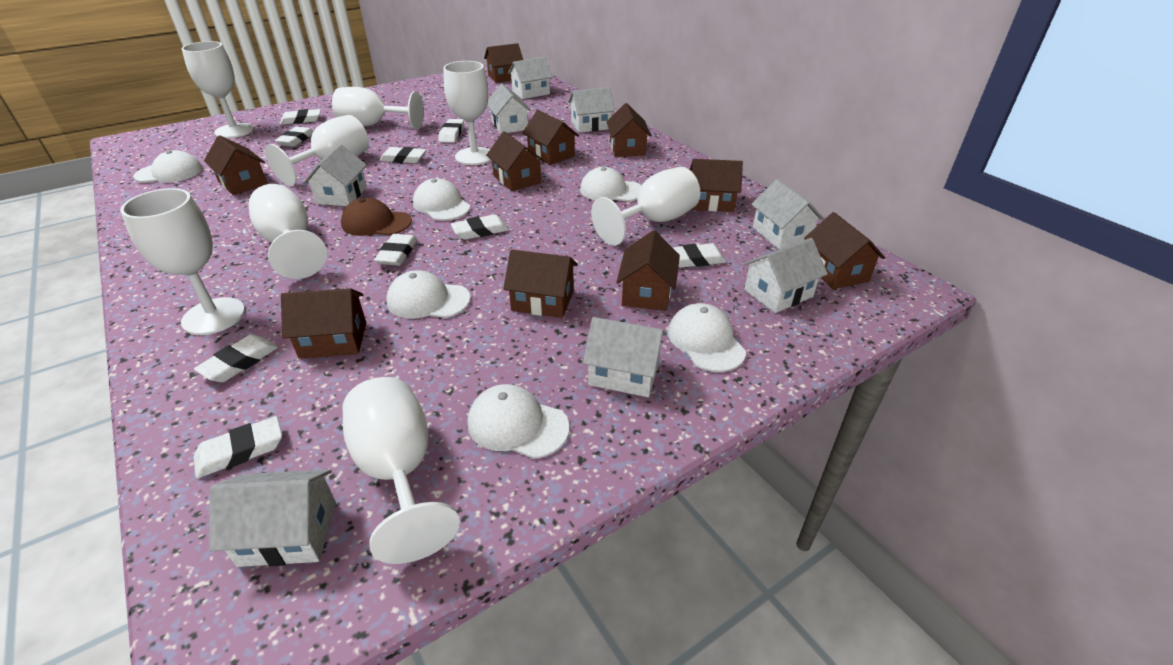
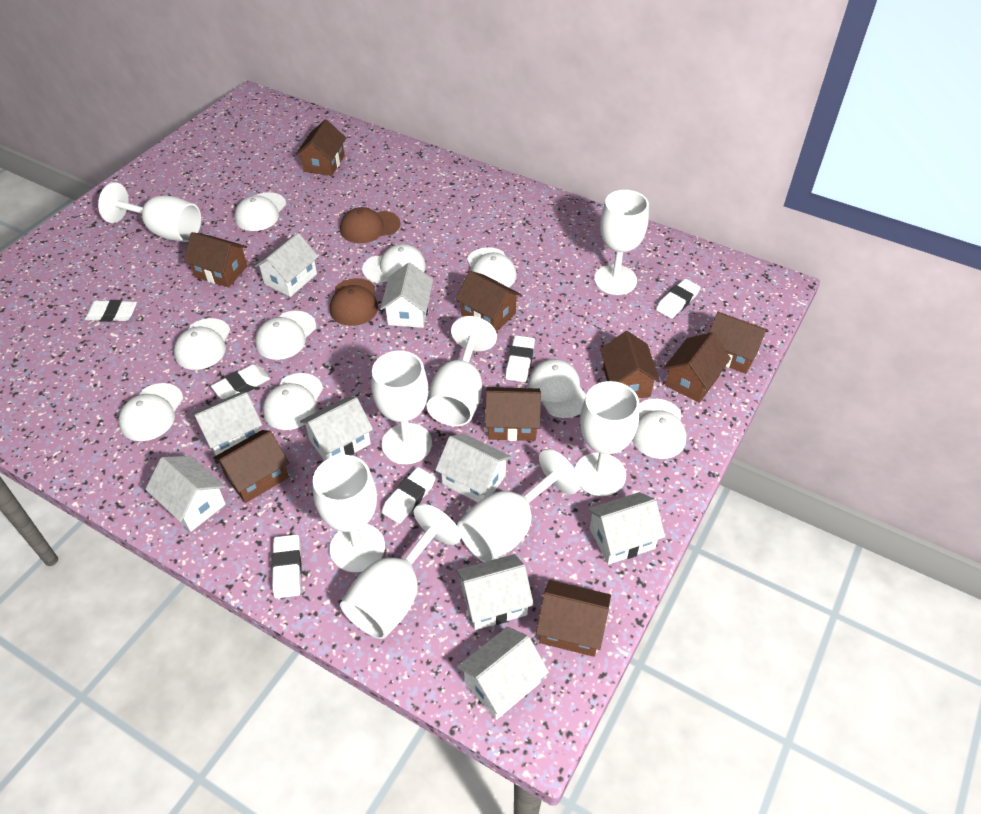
brown cap: 1 -> 2
brown house: 10 -> 9
white cap: 6 -> 9
white eraser: 9 -> 6
white house: 8 -> 9

